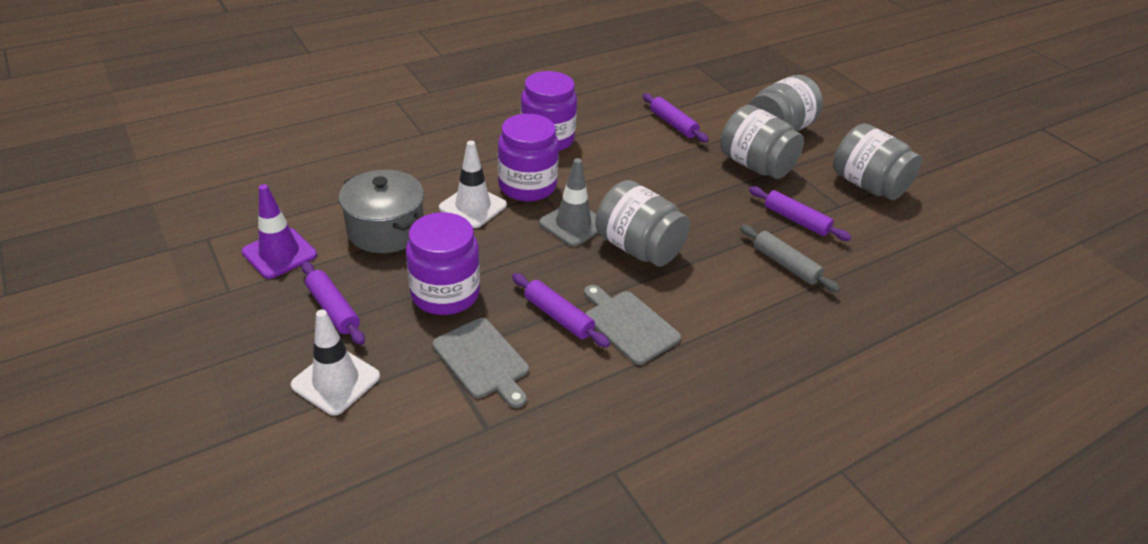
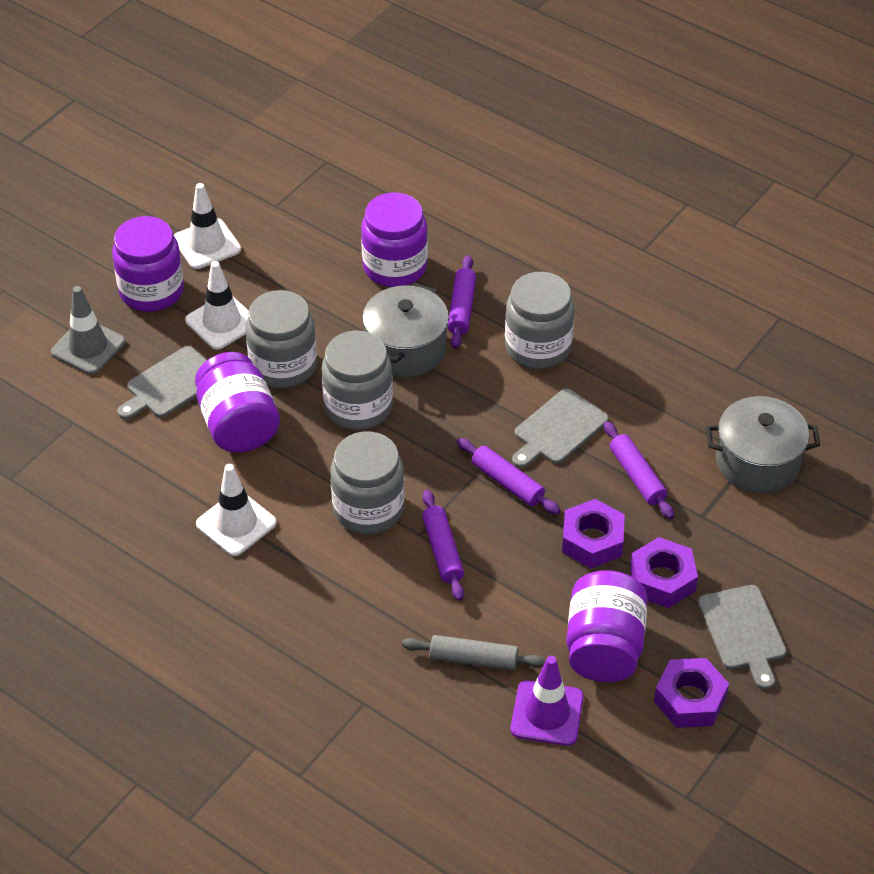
grey cutting board: 2 -> 3
grey pot: 1 -> 2
purple jar: 3 -> 4
purple nut: 0 -> 3
white traffic cone: 2 -> 3

